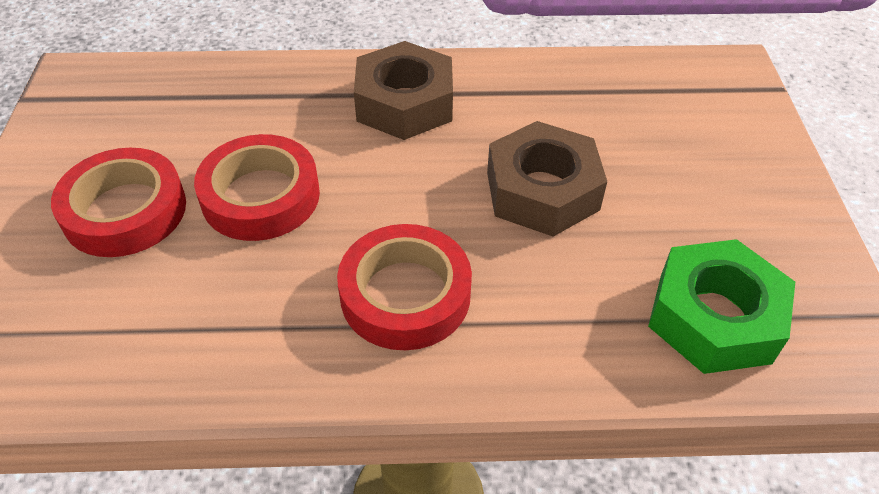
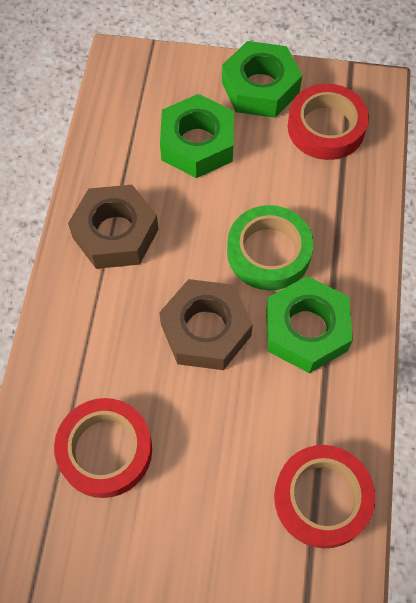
green nut: 1 -> 3
green tape: 0 -> 1

